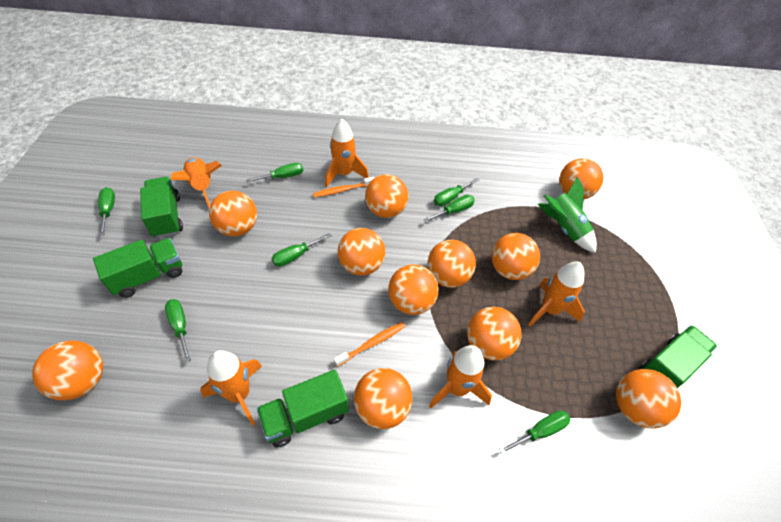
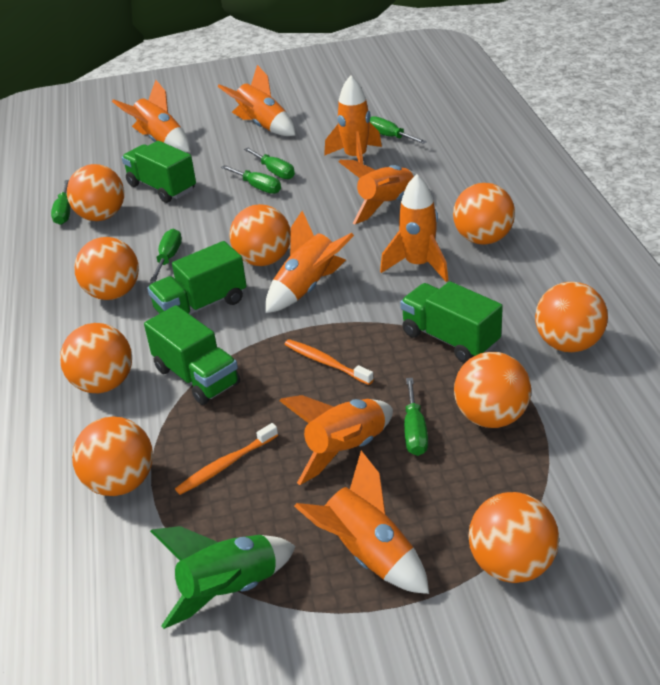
green screwdriver: 7 -> 6
orange ball: 11 -> 9
orange rocket: 5 -> 8

